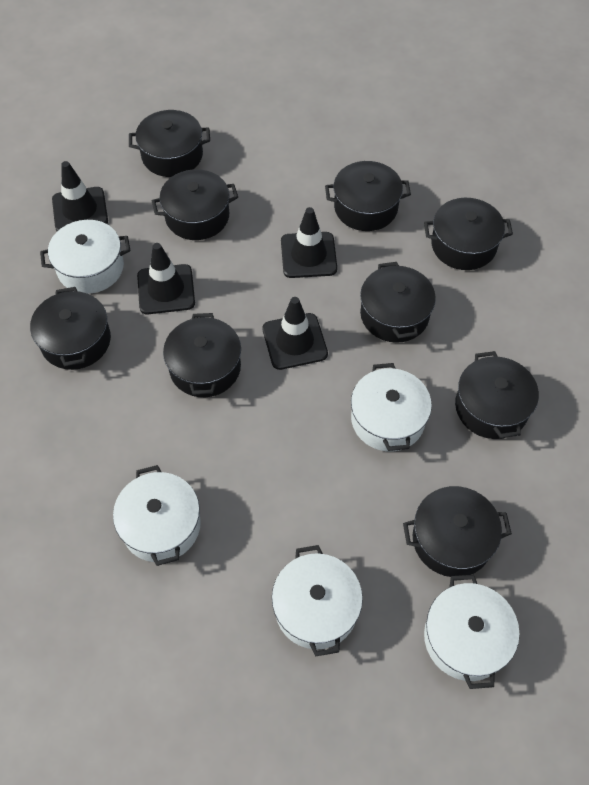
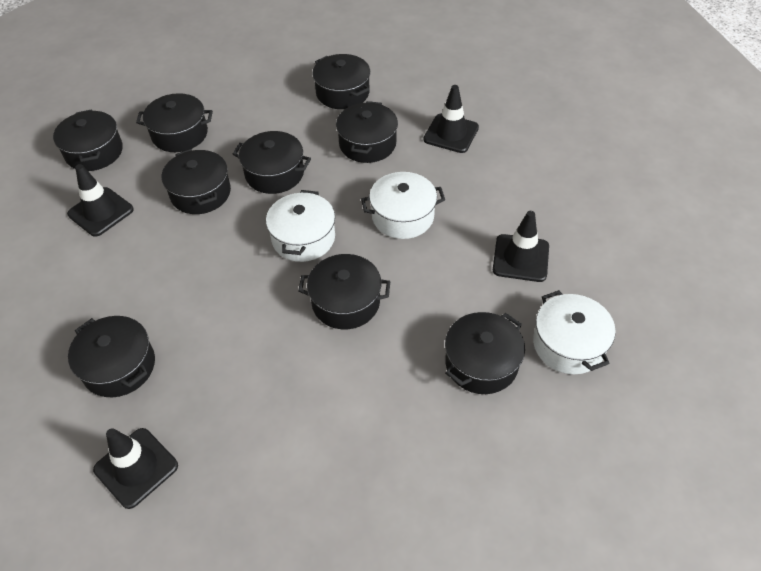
white pot: 5 -> 3

